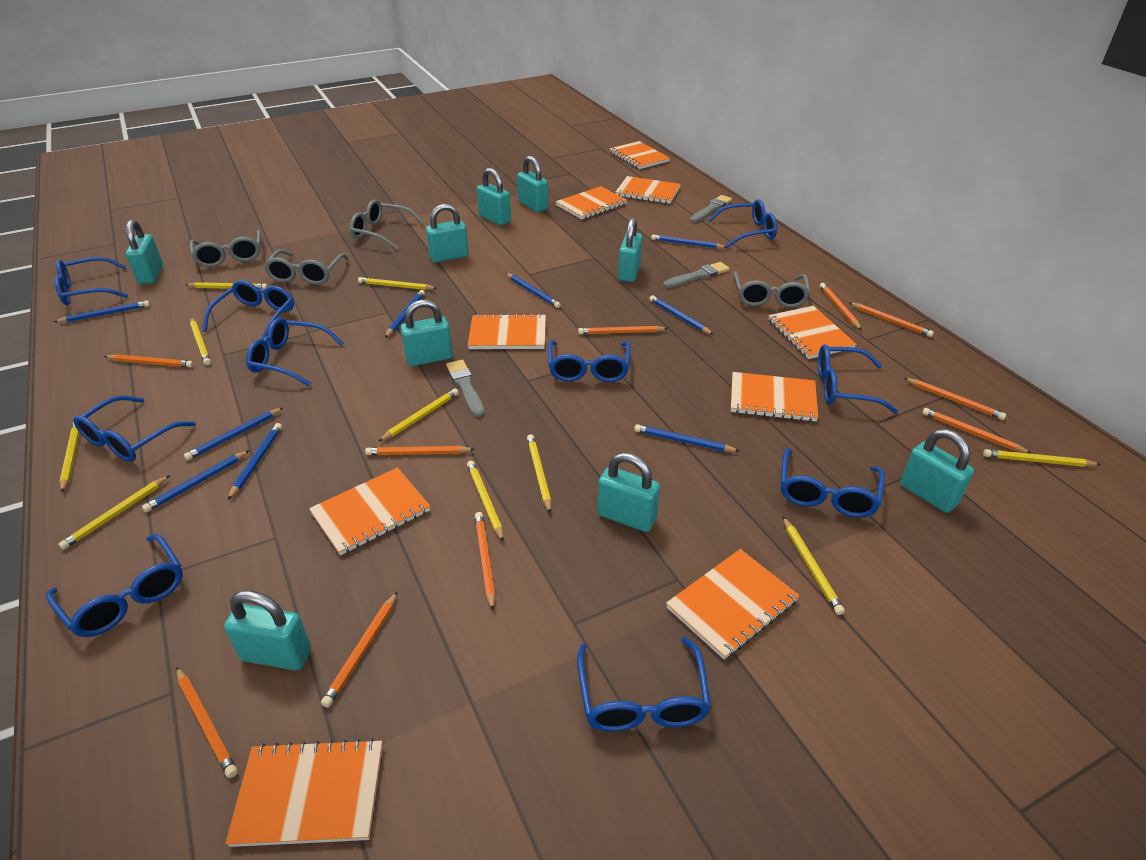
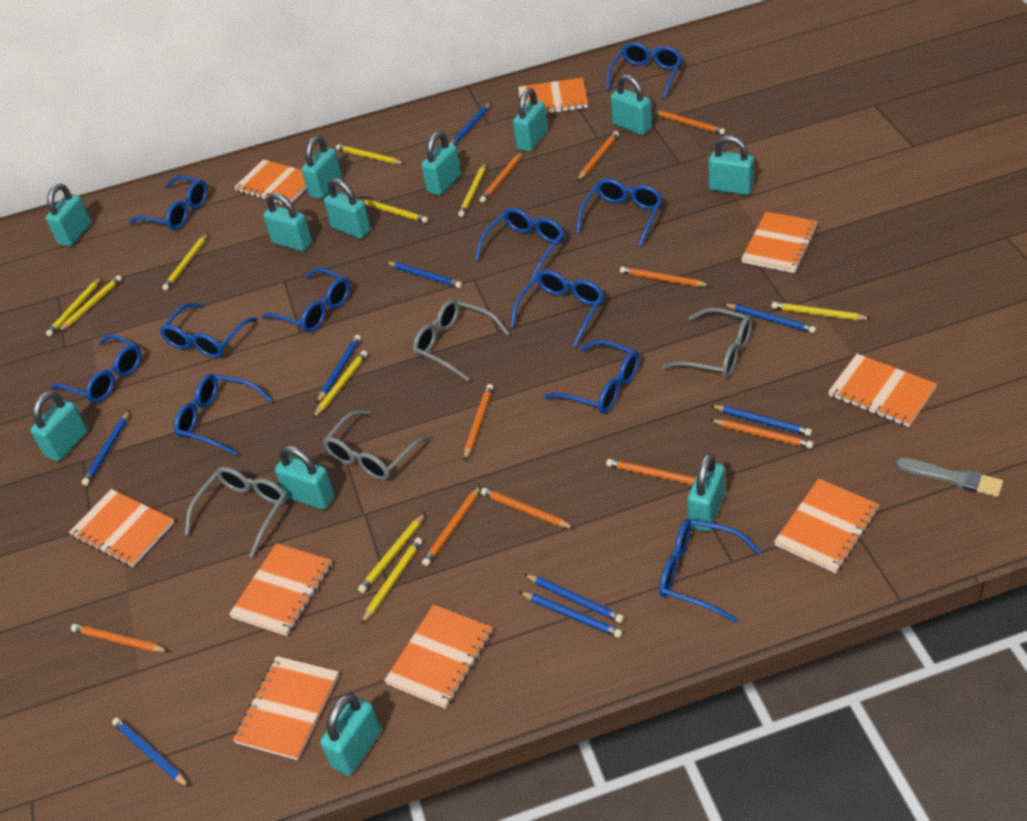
blue glasses: 10 -> 11
grey brush: 3 -> 1
turquoise padlock: 9 -> 12

